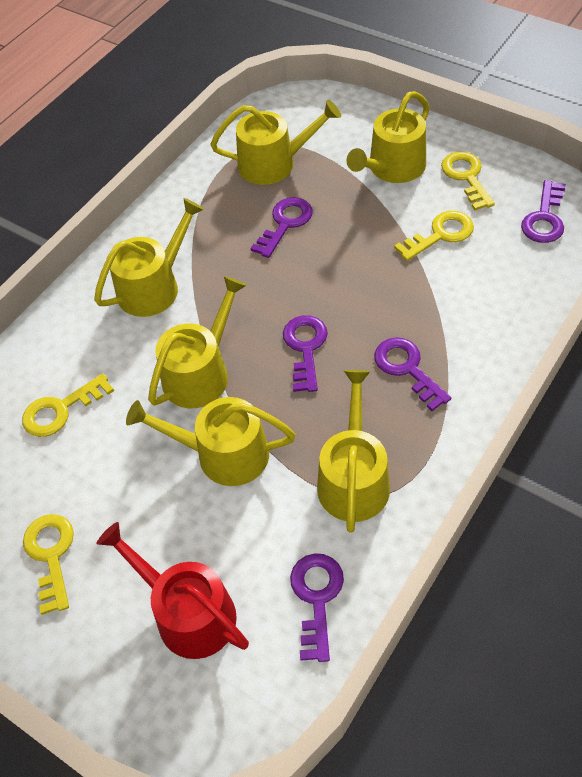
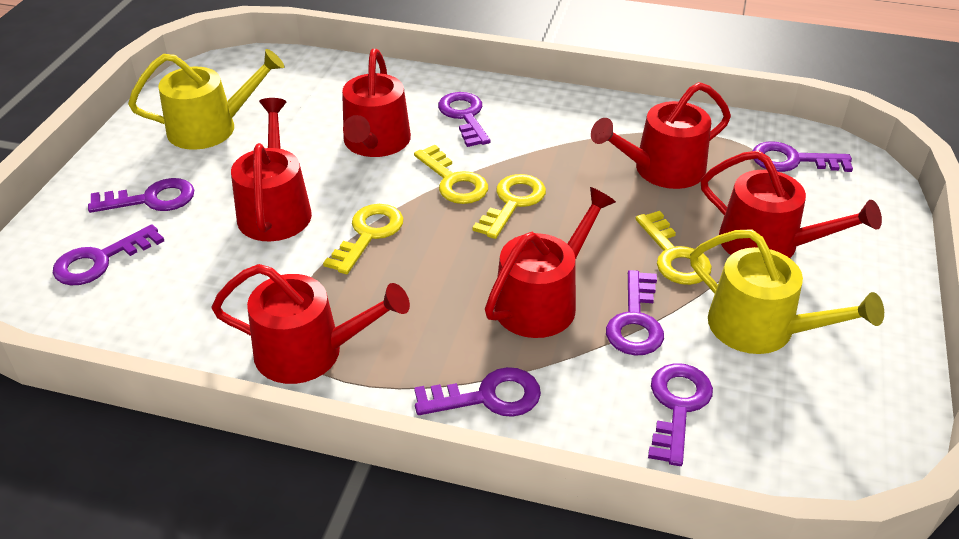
purple key: 5 -> 7
red watering can: 1 -> 6
yellow watering can: 6 -> 2

